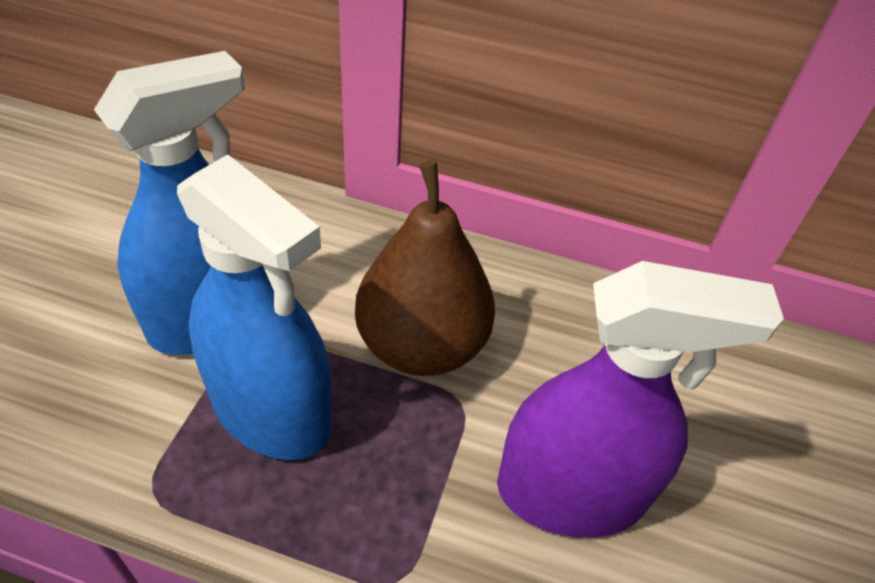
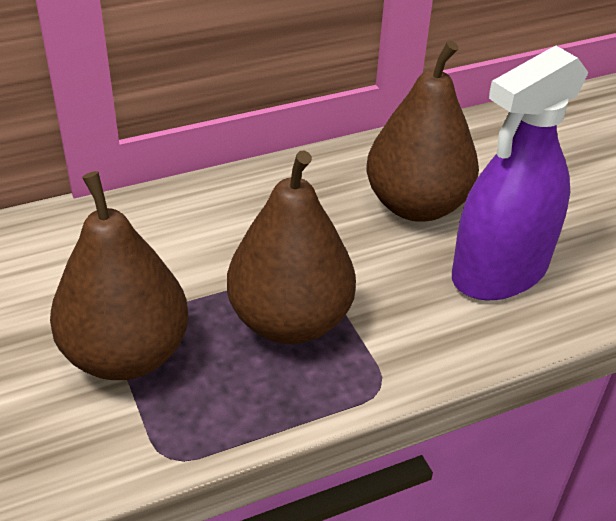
blue spray bottle: 2 -> 0
brown pear: 1 -> 3

